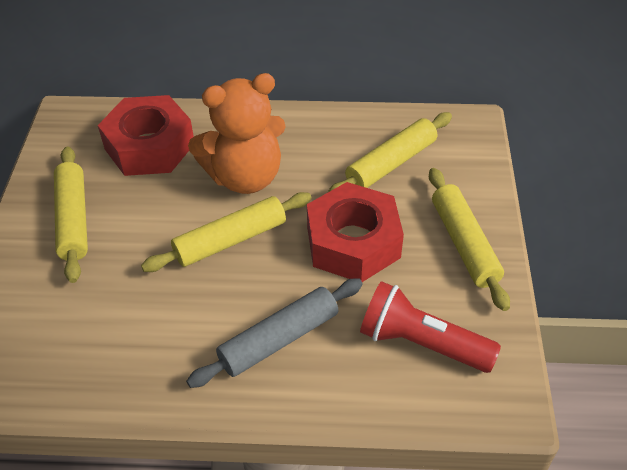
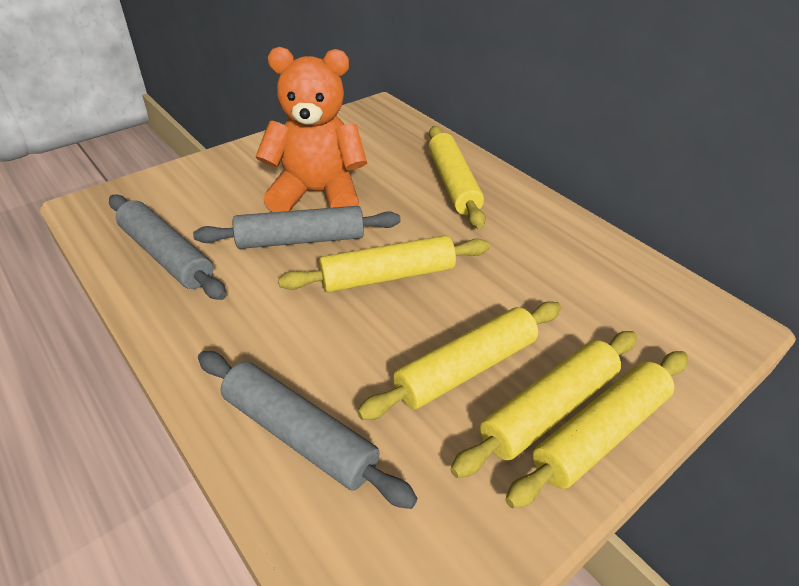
grey rolling pin: 1 -> 3
red flashlight: 1 -> 0
red nut: 2 -> 0
yellow rolling pin: 4 -> 5

